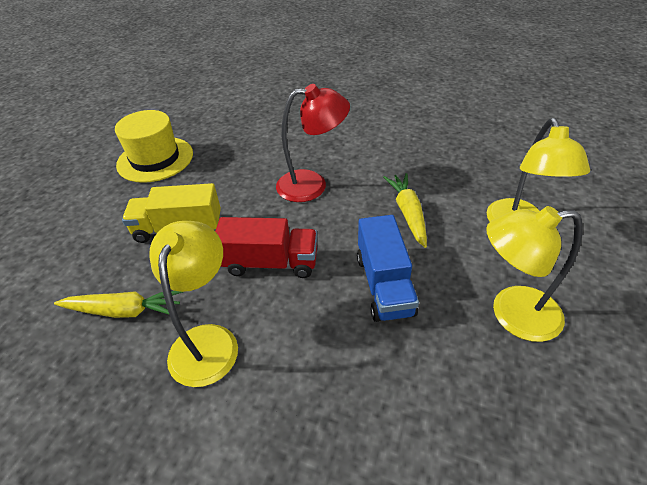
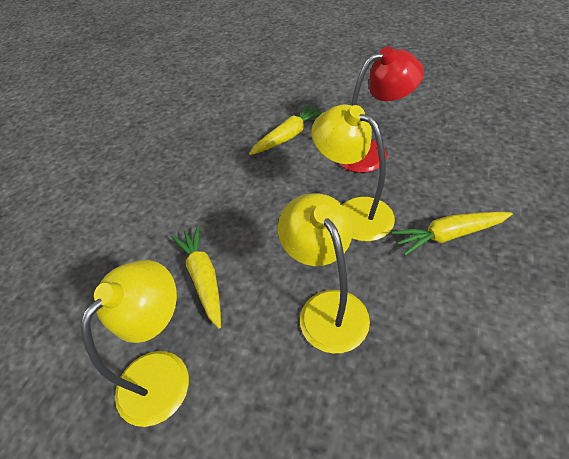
blue truck: 1 -> 0
red truck: 1 -> 0
yellow carrot: 2 -> 3
yellow hat: 1 -> 0
yellow truck: 1 -> 0

